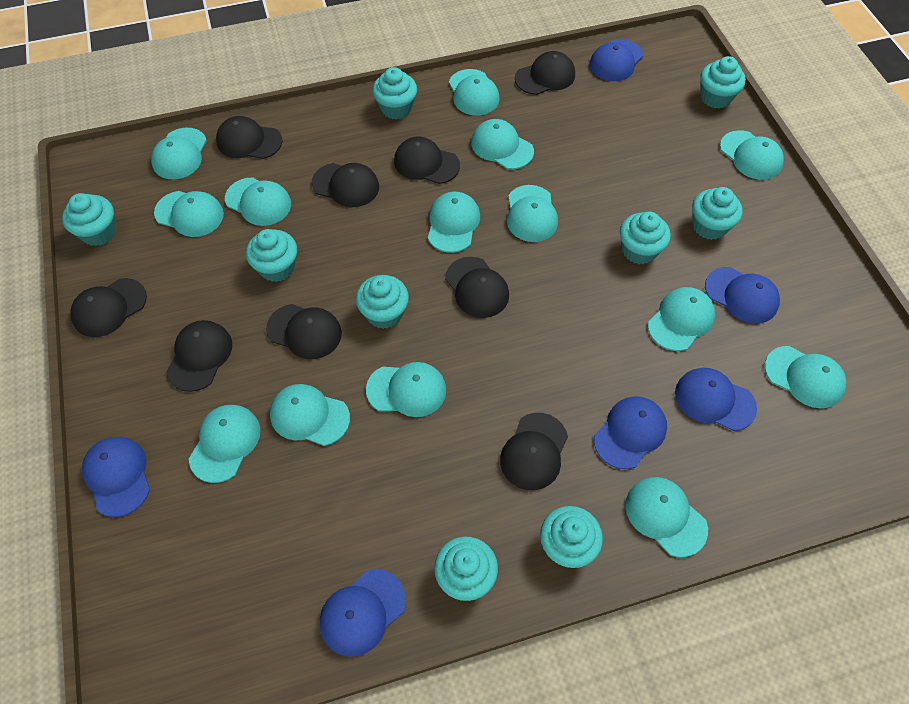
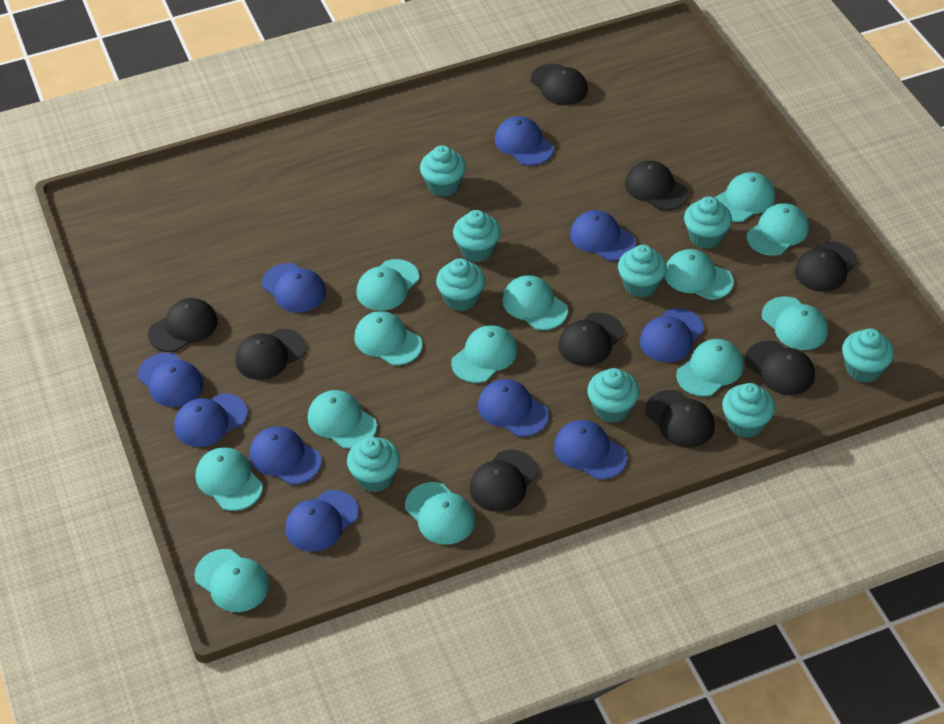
blue cap: 6 -> 10
turquoise cap: 14 -> 13

